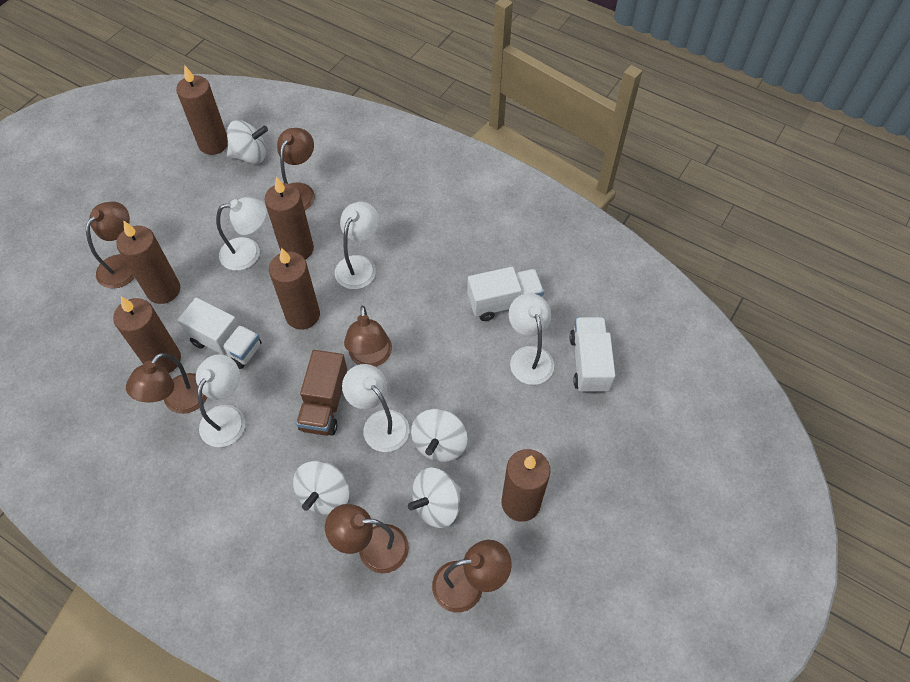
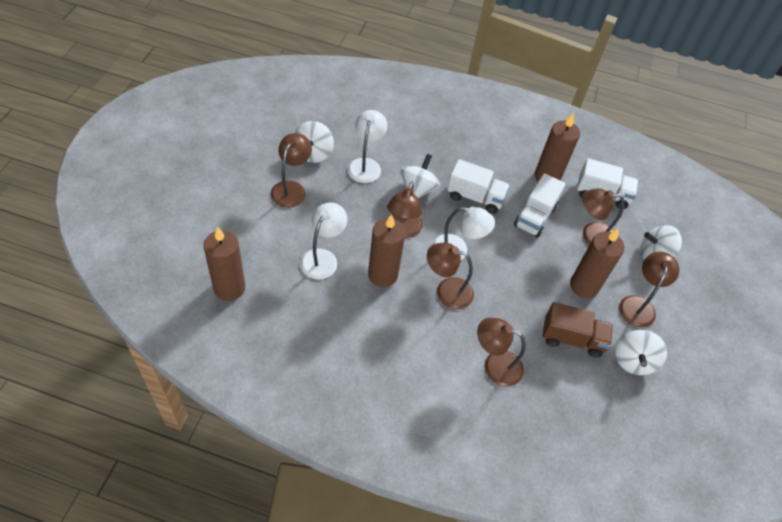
brown candle: 6 -> 4
white lamp: 5 -> 3

